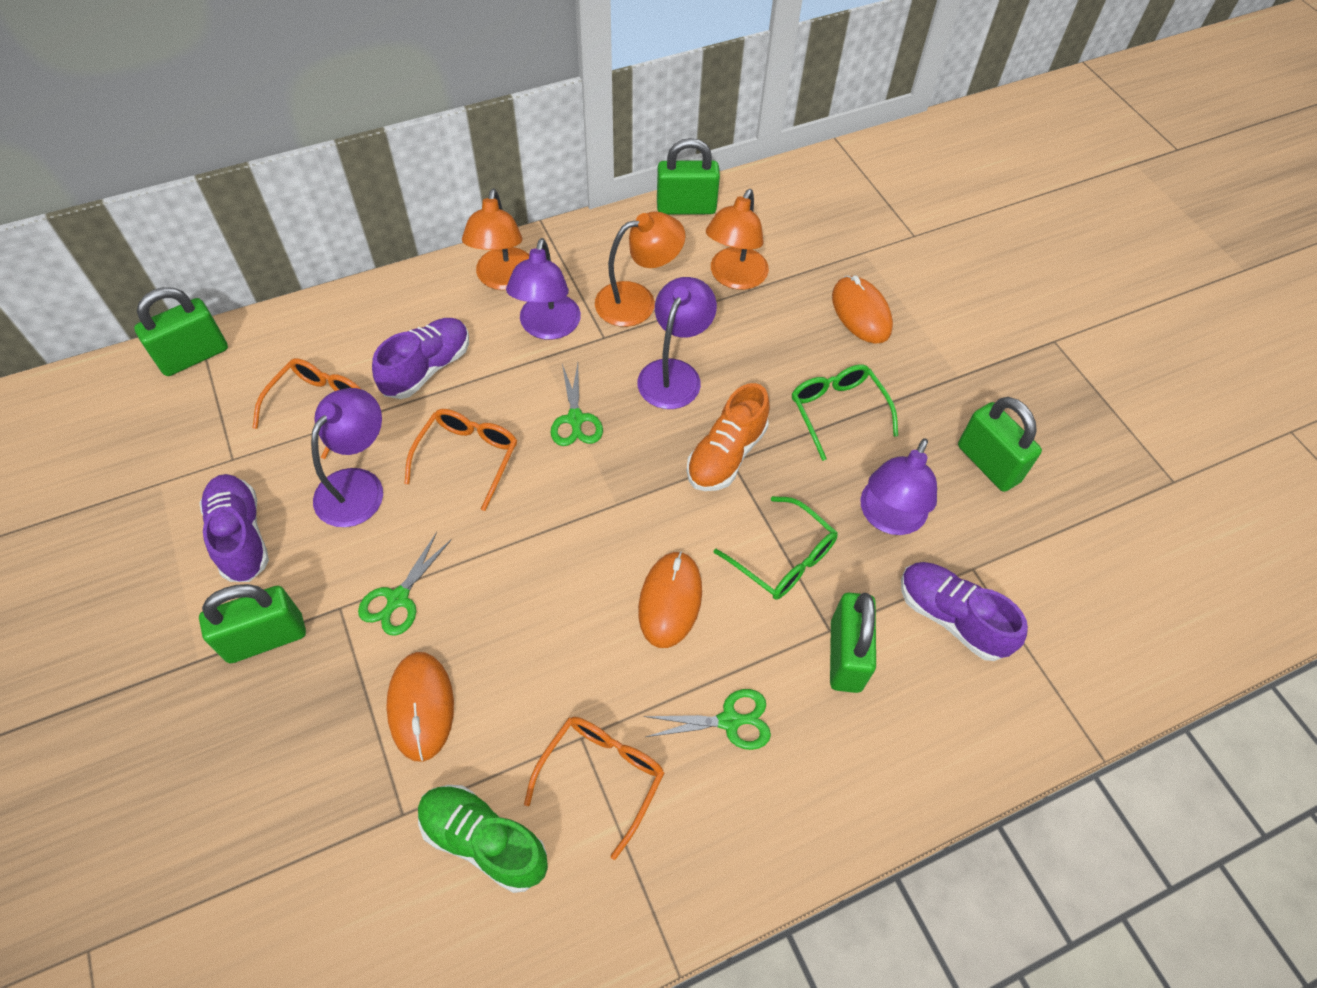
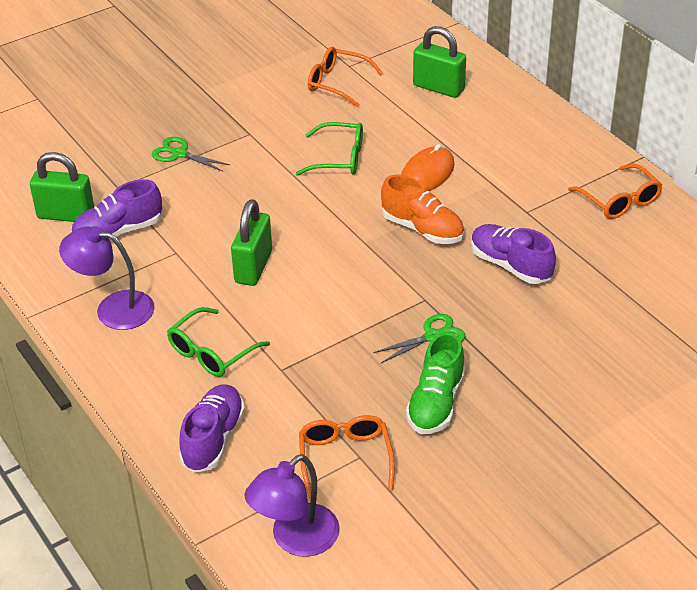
green padlock: 5 -> 3
green scissors: 3 -> 2
orange lamp: 3 -> 0
orange mouse: 3 -> 1
purple lamp: 4 -> 2

